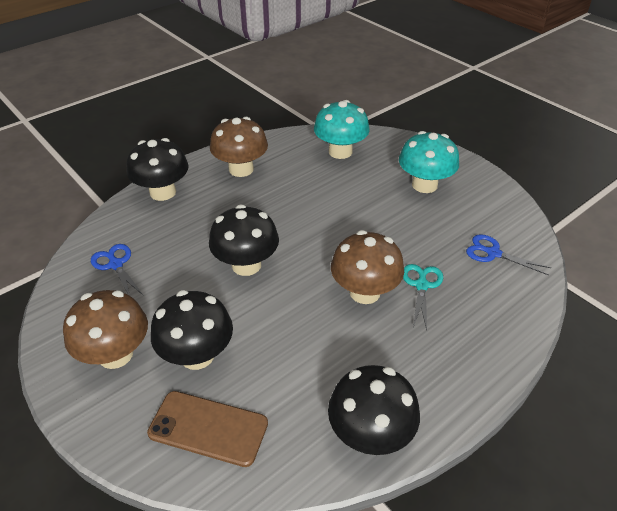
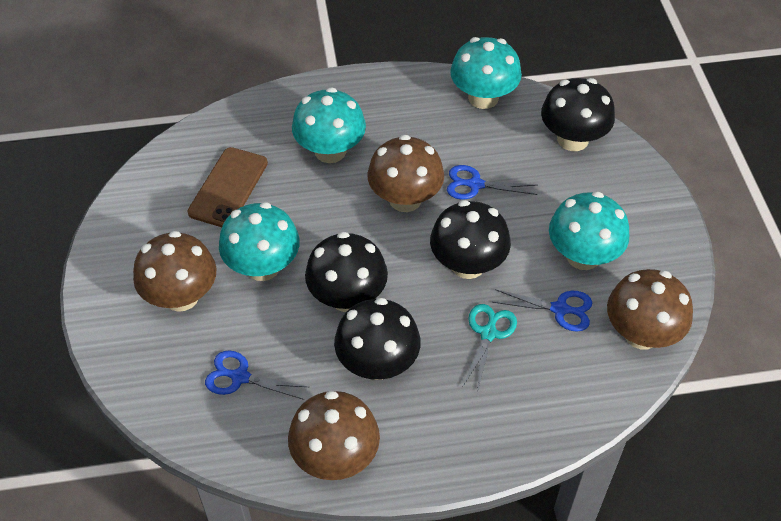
blue scissors: 2 -> 3
brown mushroom: 3 -> 4
turquoise mushroom: 2 -> 4

